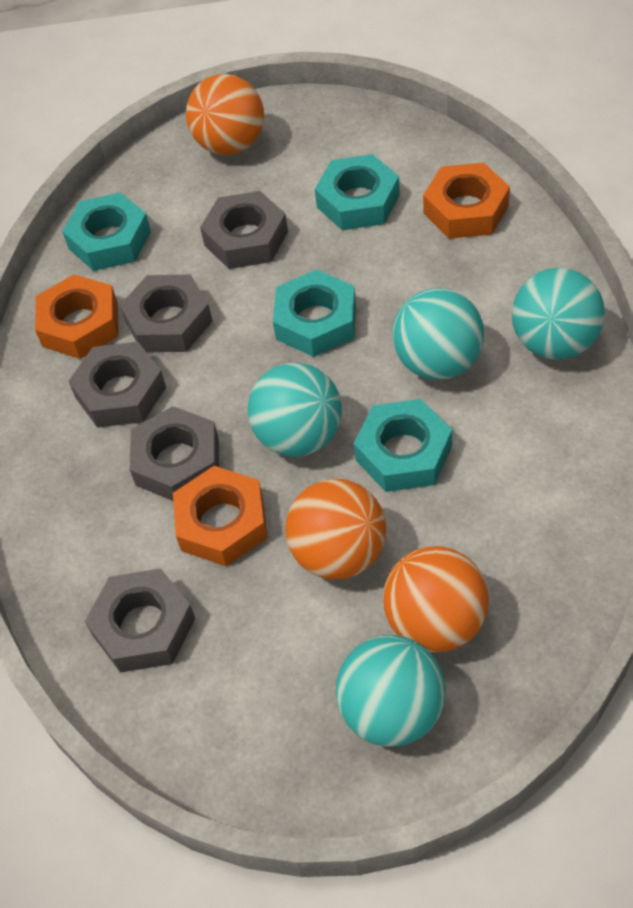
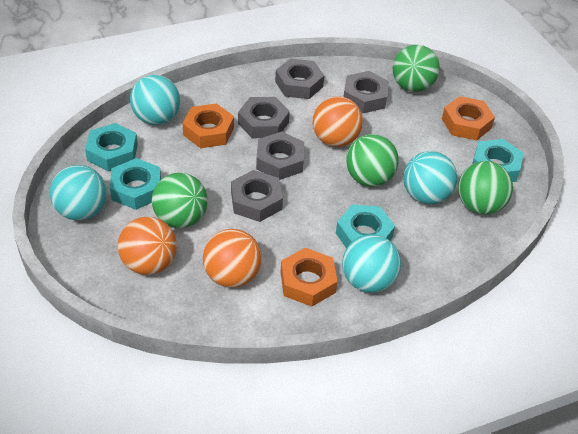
green ball: 0 -> 4

